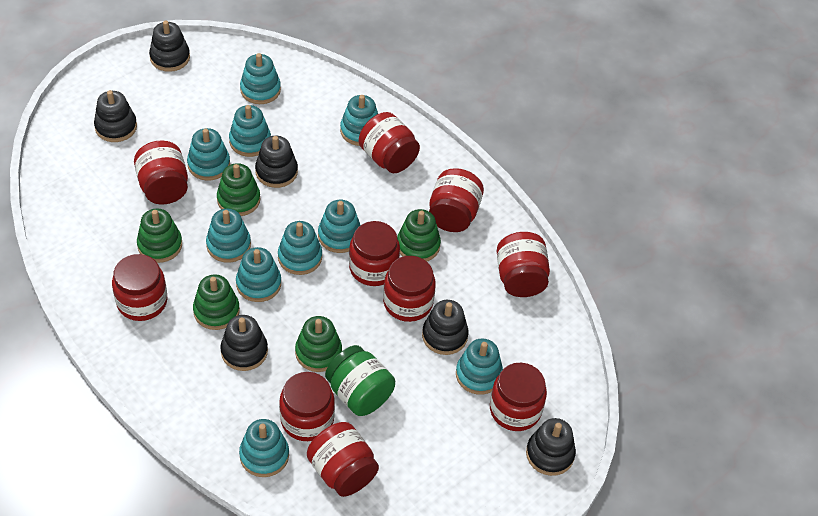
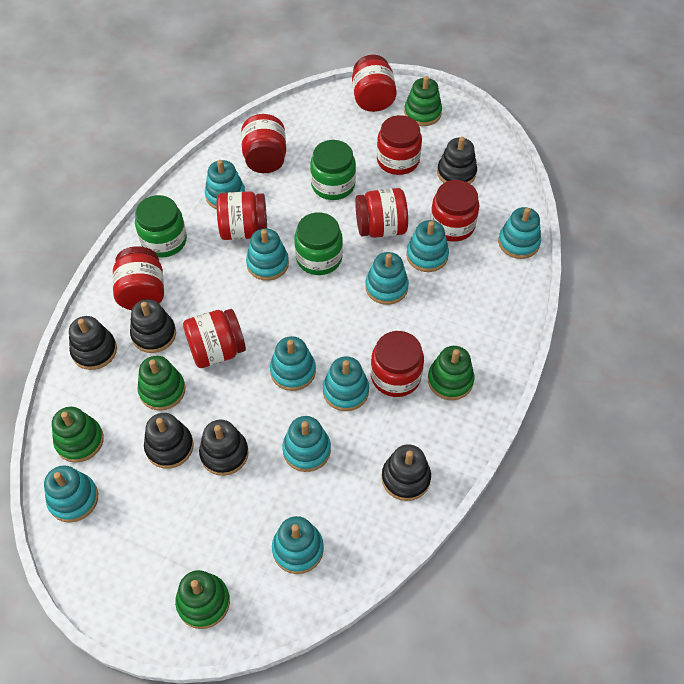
green jar: 1 -> 3
red jar: 10 -> 9

